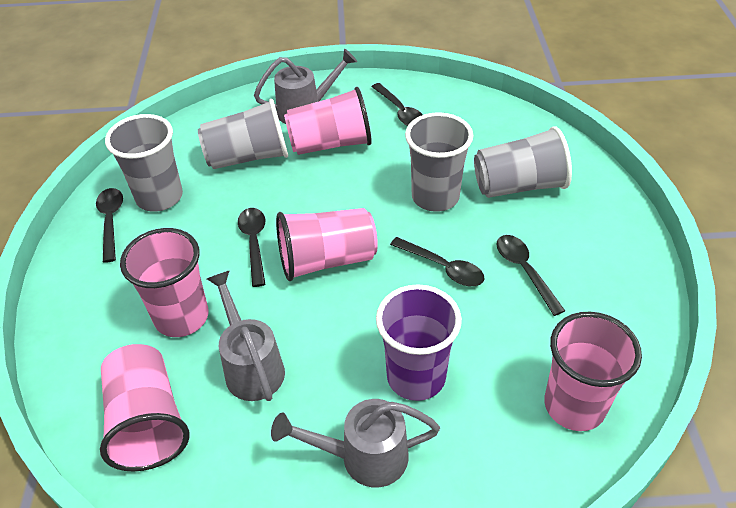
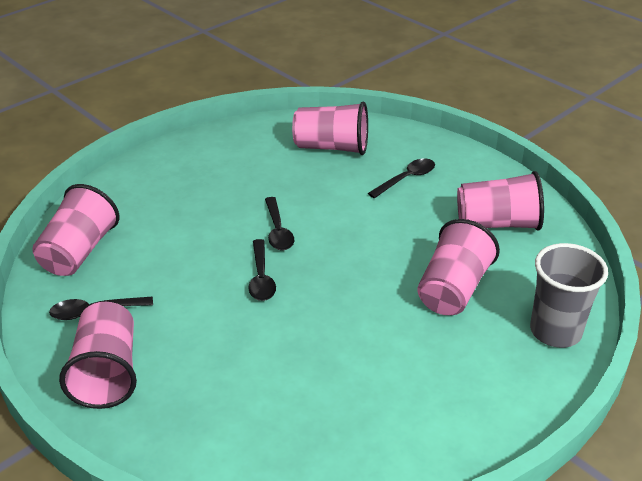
black spoon: 5 -> 4
grey cup: 4 -> 1
grey watering can: 3 -> 0
purple cup: 1 -> 0

